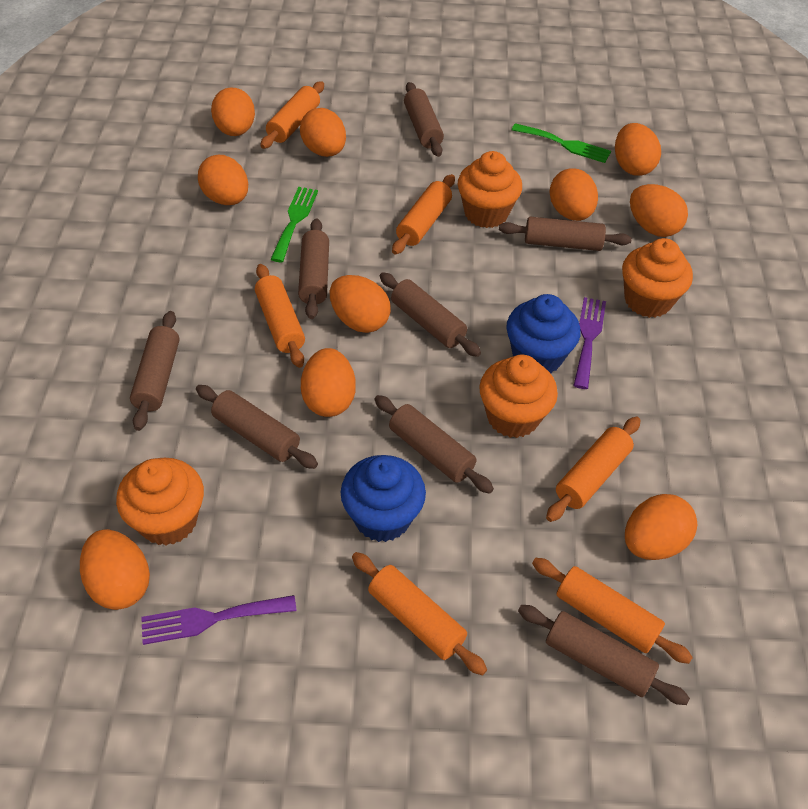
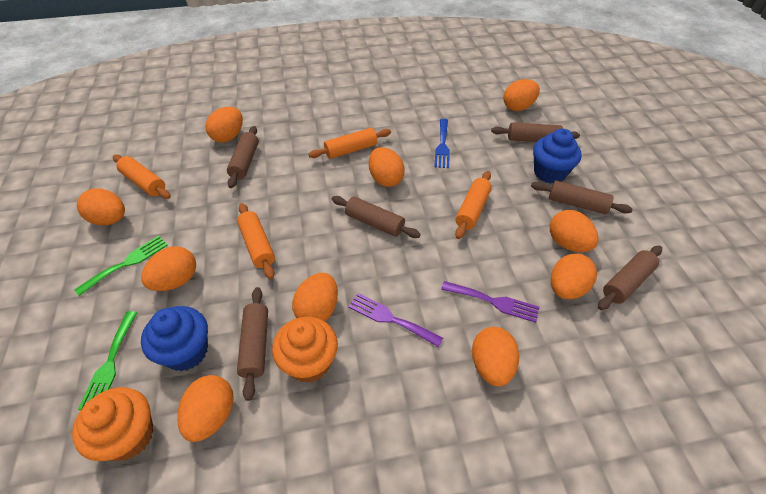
blue fork: 0 -> 1
brown rolling pin: 8 -> 6
orange cupcake: 4 -> 2
orange rolling pin: 6 -> 4

